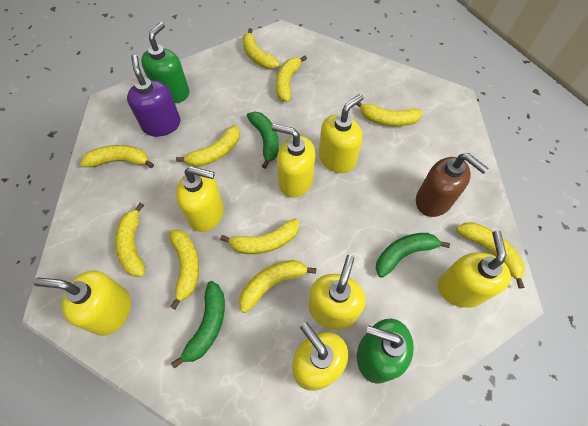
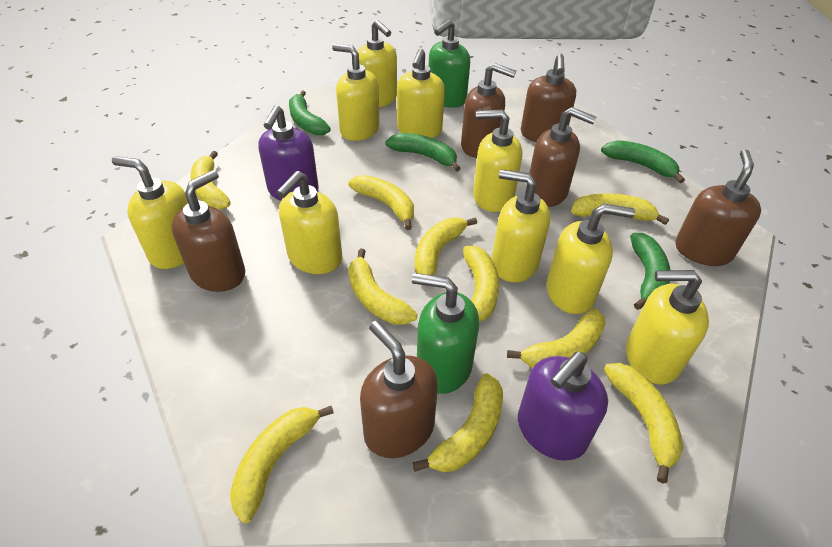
brown soap dispenser: 1 -> 6
green banana: 3 -> 4
purple soap dispenser: 1 -> 2
yellow soap dispenser: 7 -> 9

